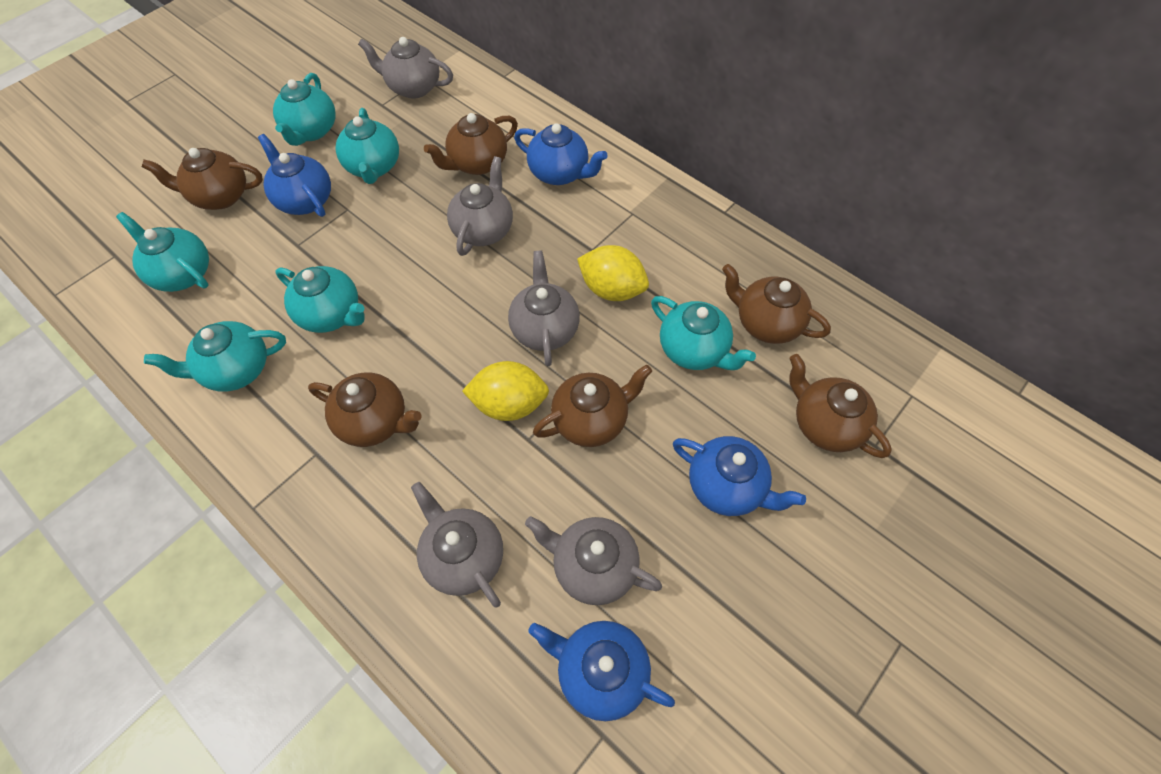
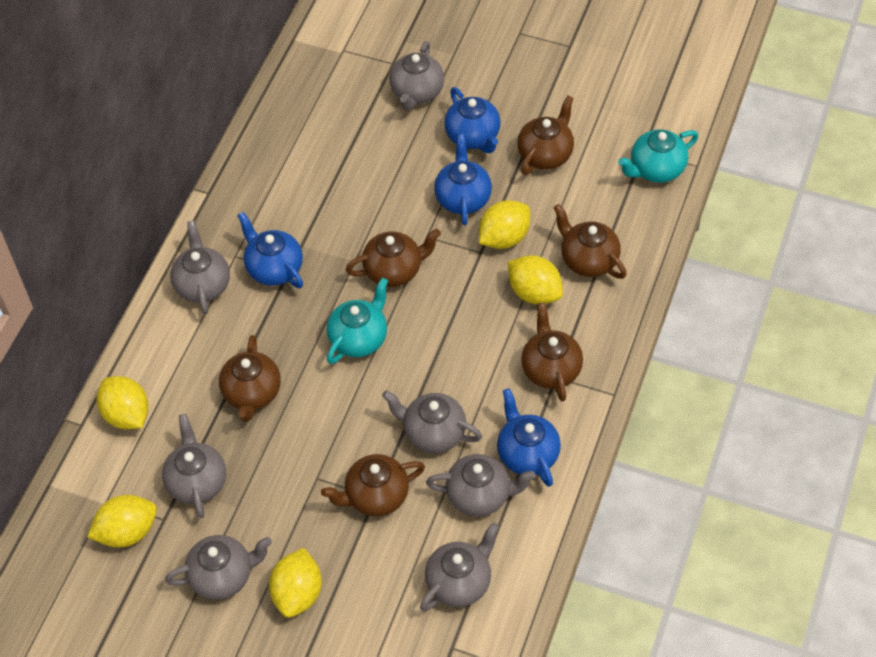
grey teapot: 5 -> 7
turquoise teapot: 6 -> 2
yellow lemon: 2 -> 5

